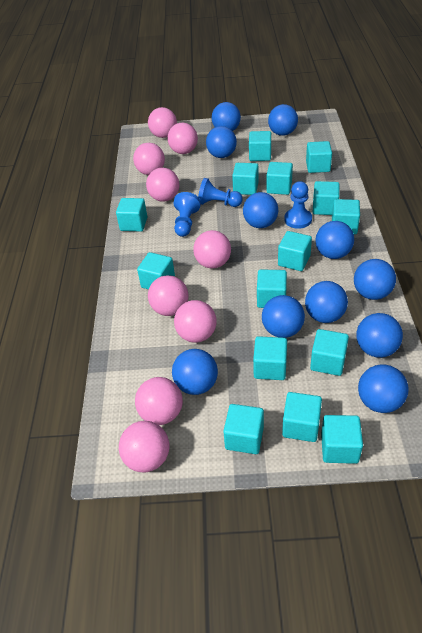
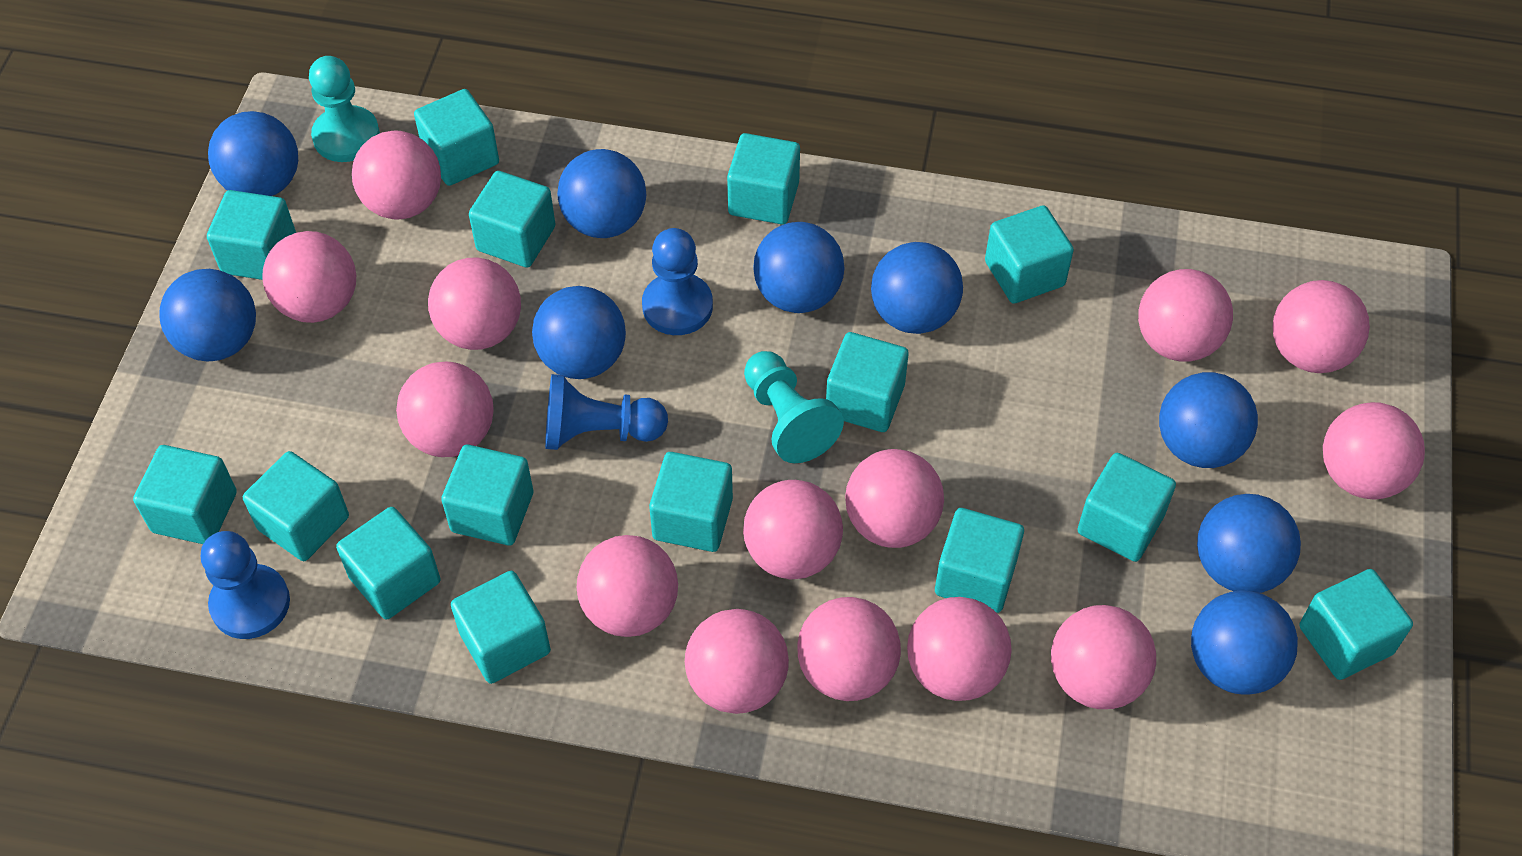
blue ball: 11 -> 9
pink ball: 9 -> 14
turquoise pawn: 0 -> 2

